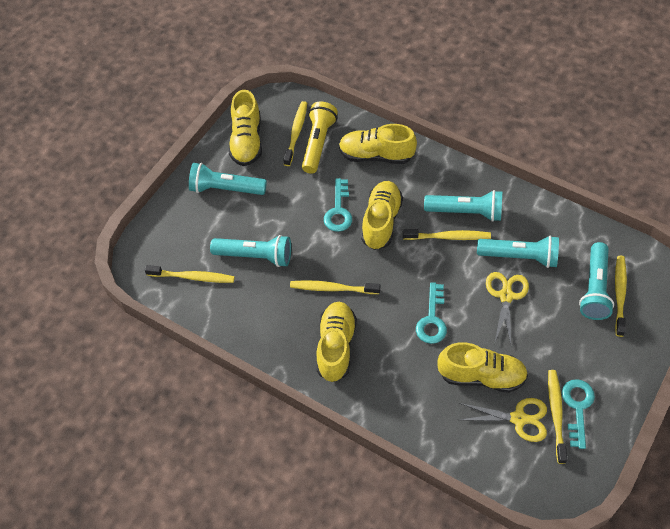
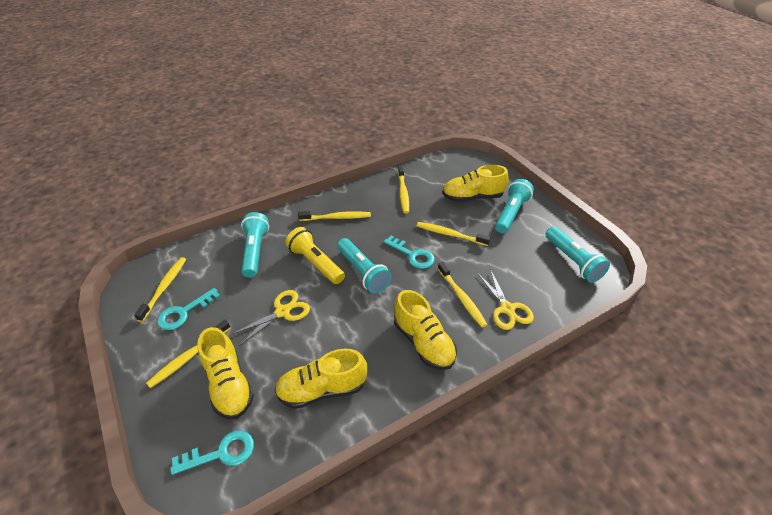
turquoise flashlight: 5 -> 4
yellow shoe: 5 -> 4

